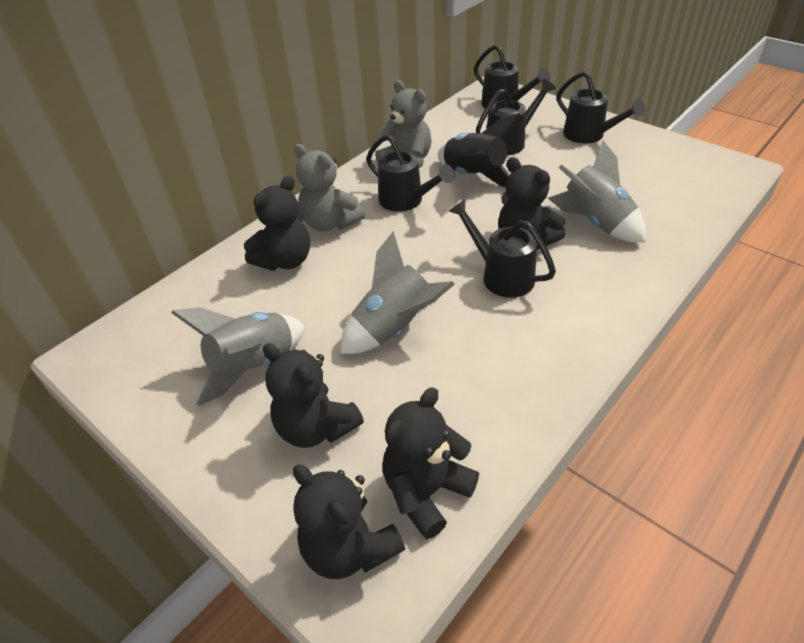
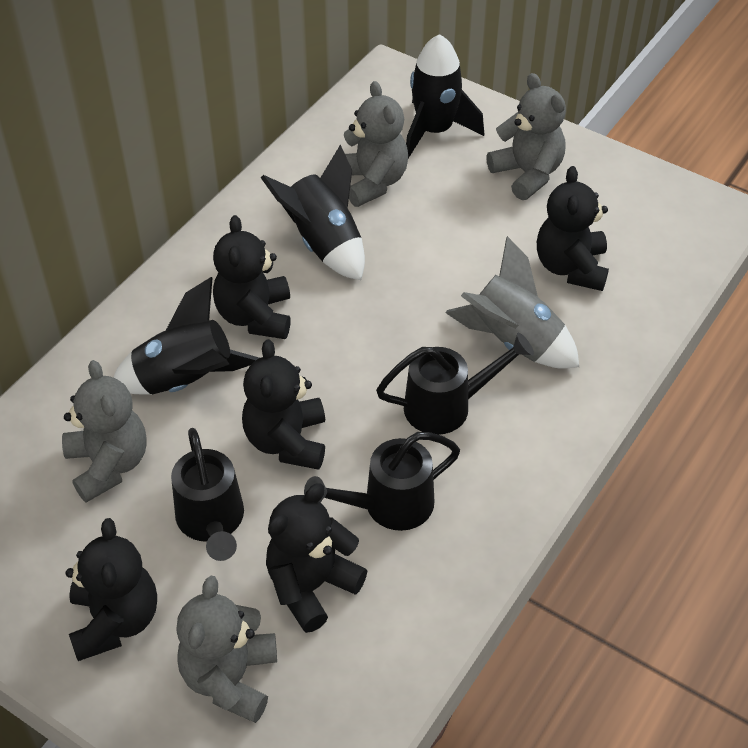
black rocket: 1 -> 3
black watering can: 5 -> 3
grey rocket: 3 -> 1
grey teddy bear: 2 -> 4

